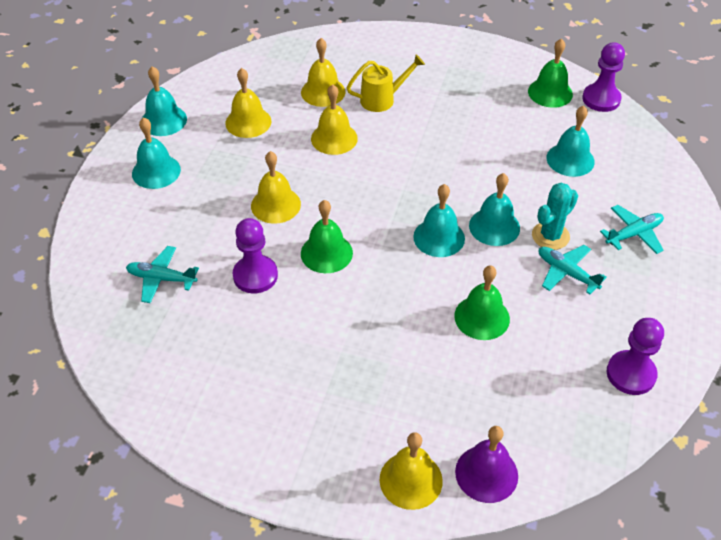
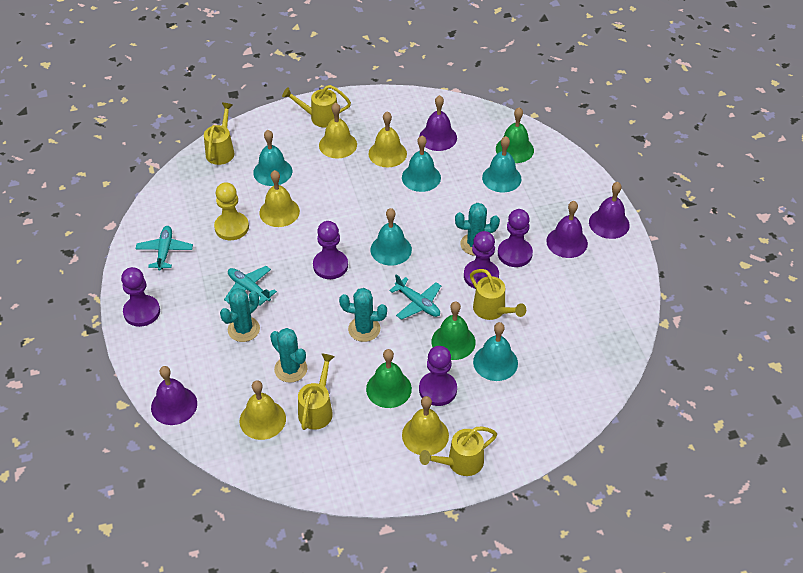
purple bell: 1 -> 4
purple pawn: 3 -> 5
turquoise cactus: 1 -> 4
yellow pawn: 0 -> 1
yellow watering can: 1 -> 5

